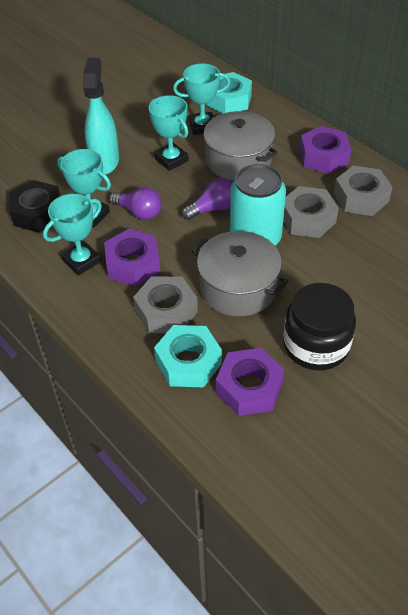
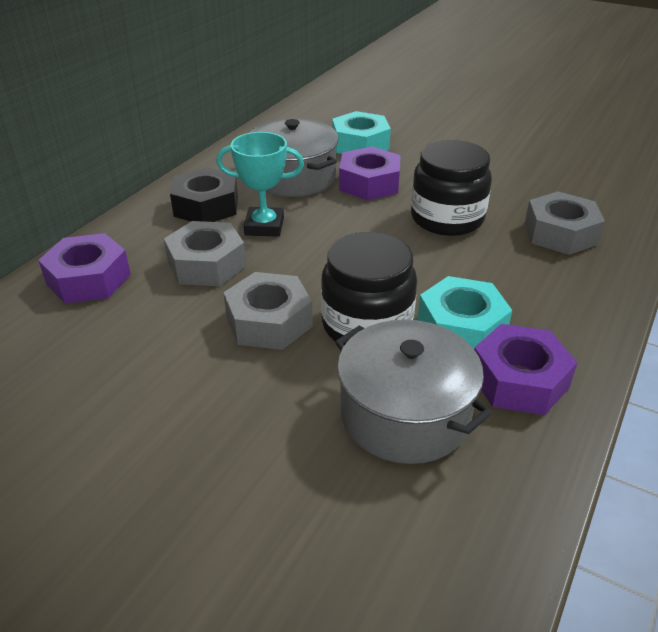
black jar: 1 -> 2
purple light bulb: 2 -> 0
turquoise can: 1 -> 0
turquoise spray bottle: 1 -> 0
turquoise trophy: 4 -> 1

